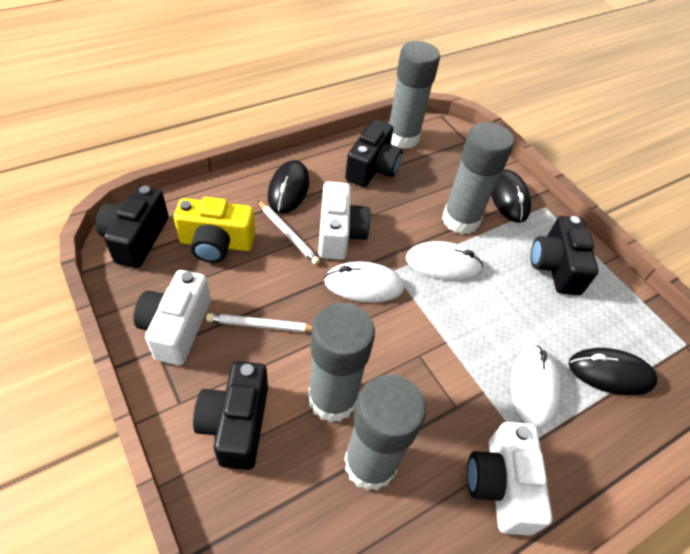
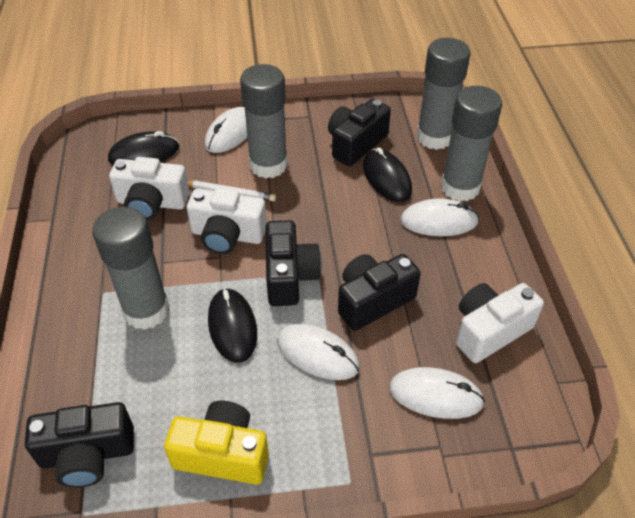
white mouse: 3 -> 4
white pencil: 2 -> 1

